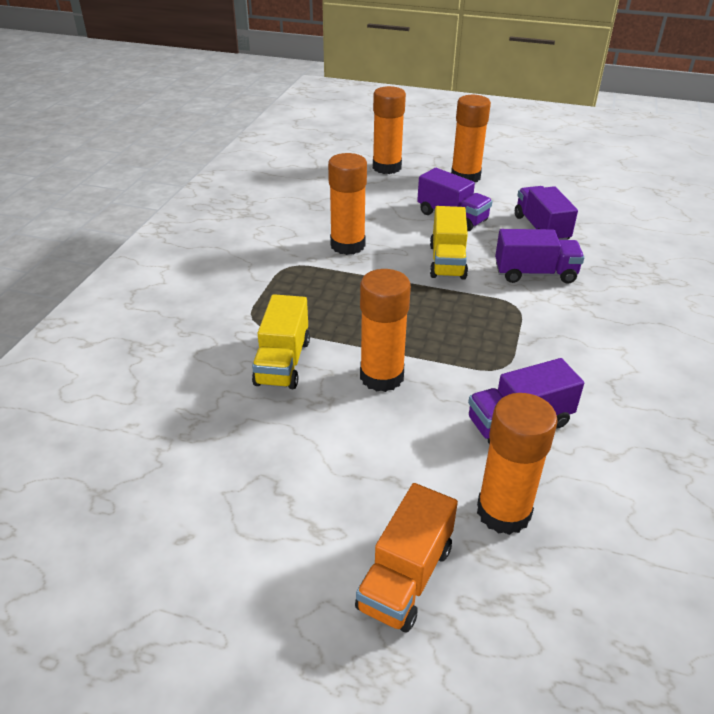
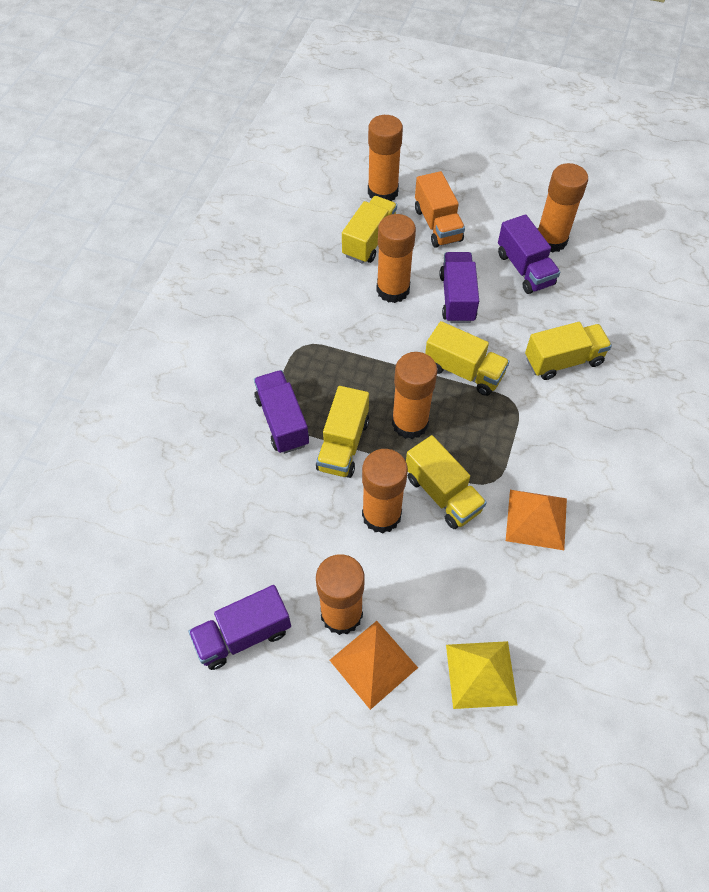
orange glue stick: 5 -> 6
orange pyramid: 0 -> 2
yellow pyramid: 0 -> 1
yellow truck: 2 -> 5

